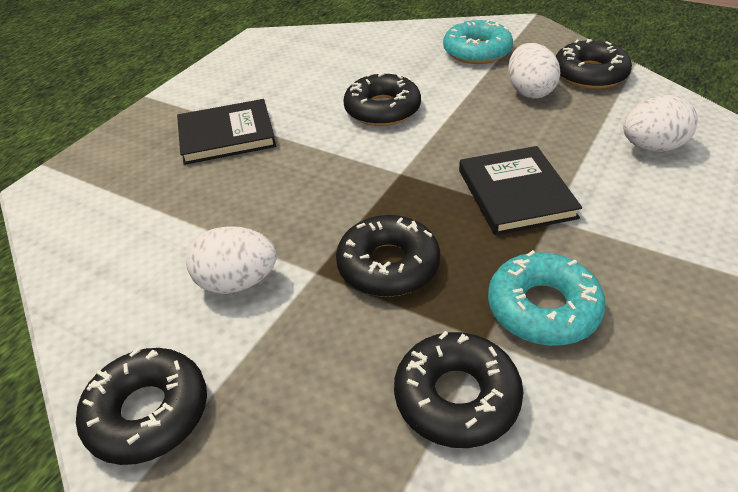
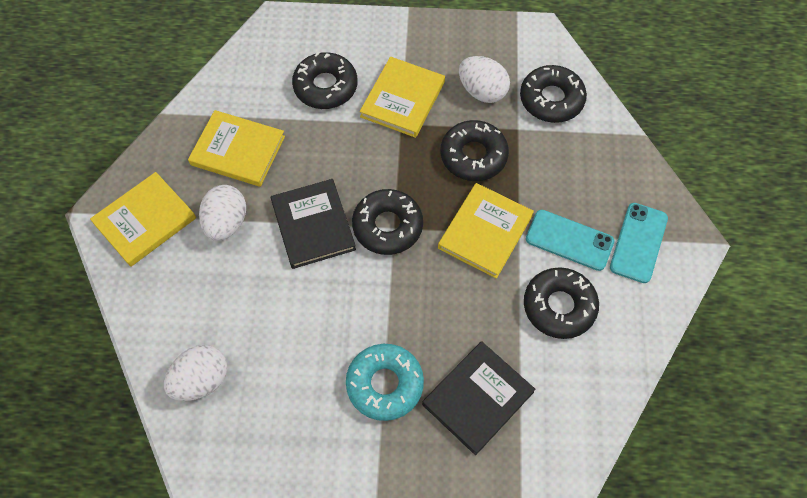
turquoise donut: 2 -> 1
turquoise phone: 0 -> 2
yellow book: 0 -> 4

